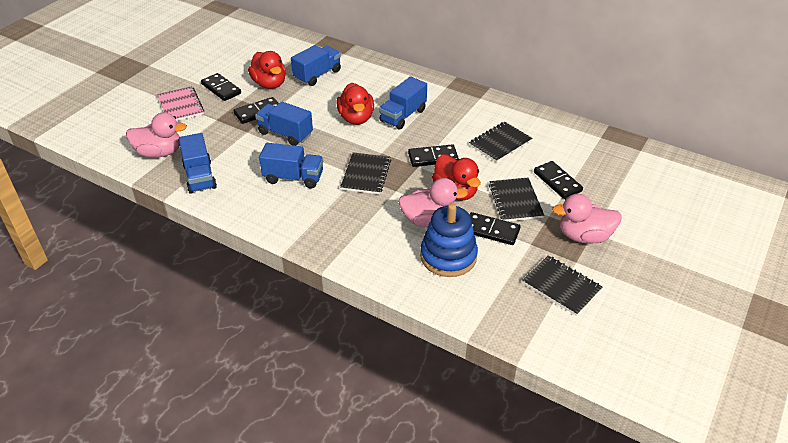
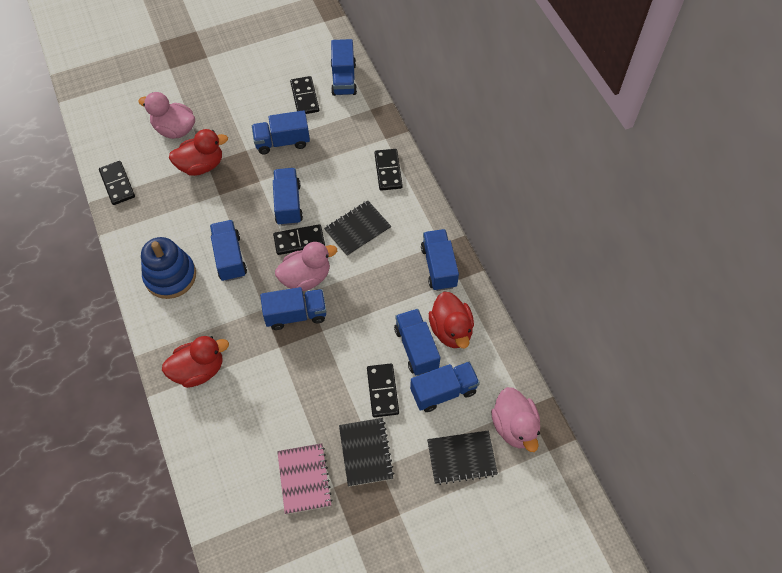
black notebook: 4 -> 3
blue truck: 5 -> 8

